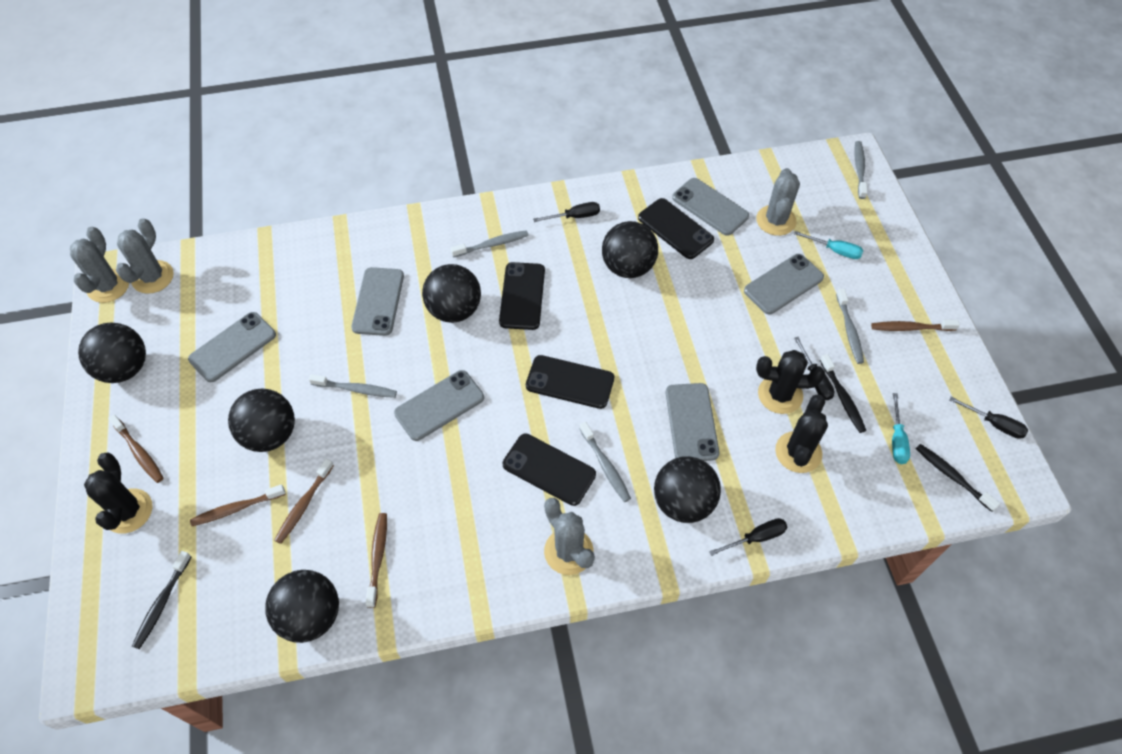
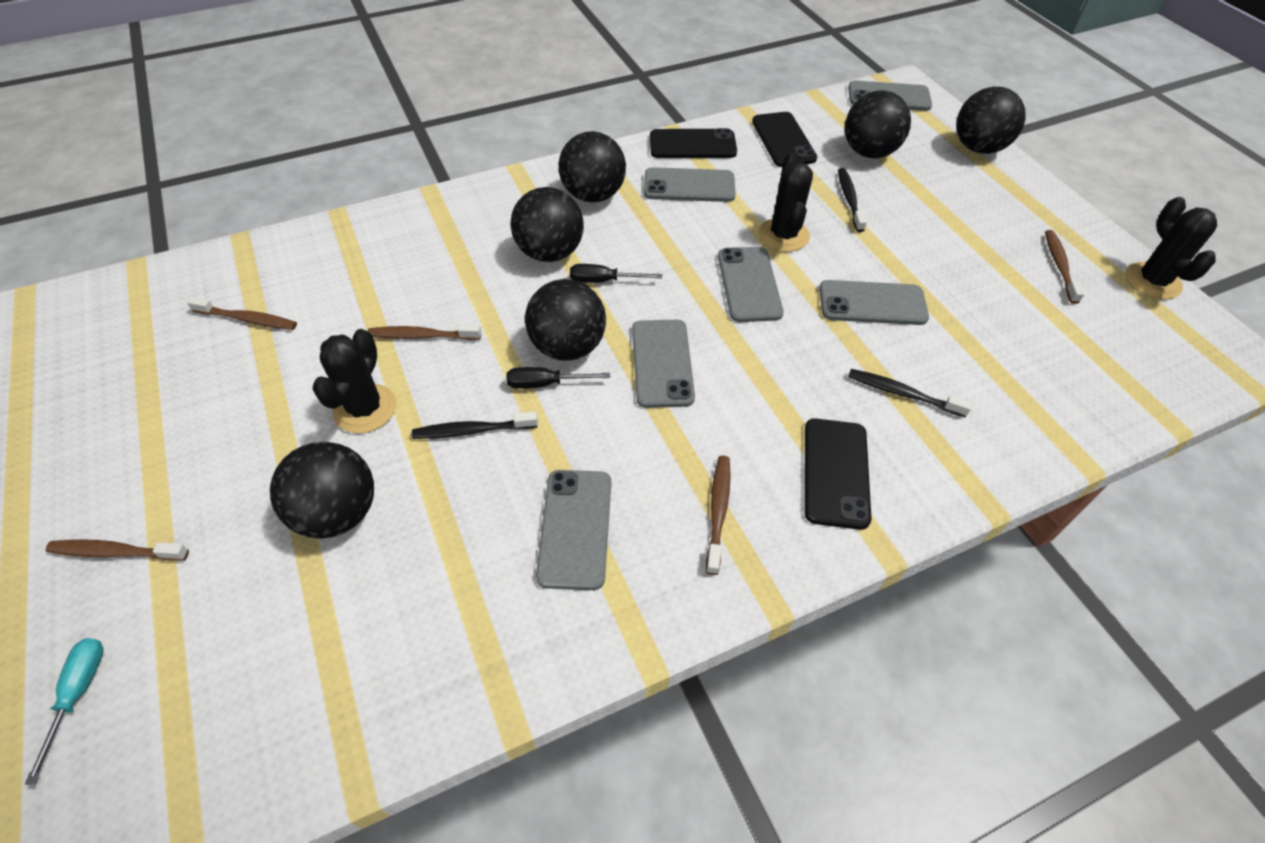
black phone: 4 -> 3
black screwdriver: 4 -> 2
grey cactus: 4 -> 0
grey toothbrush: 5 -> 0
turquoise screwdriver: 2 -> 1

